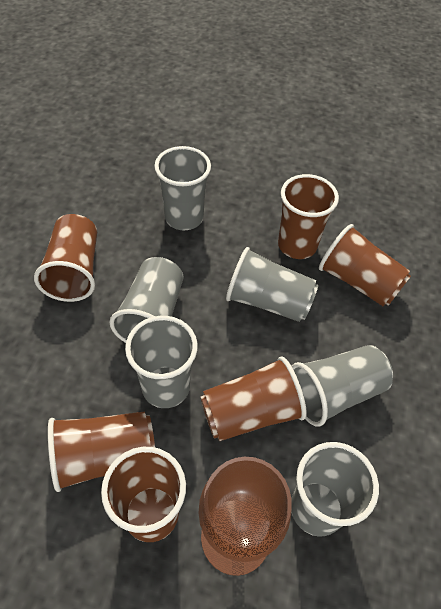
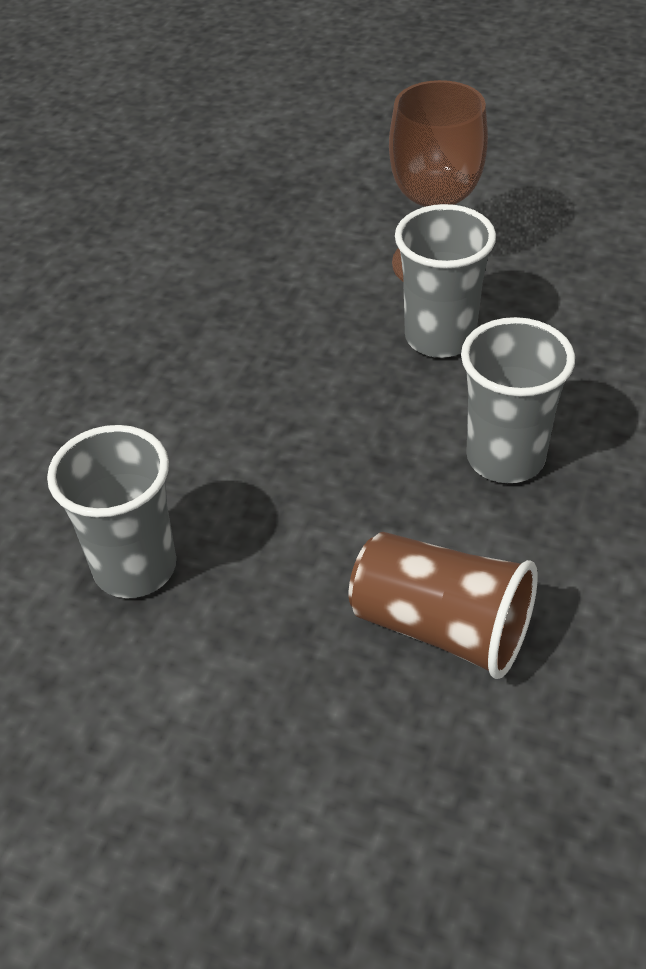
brown cup: 6 -> 1
grey cup: 6 -> 3

